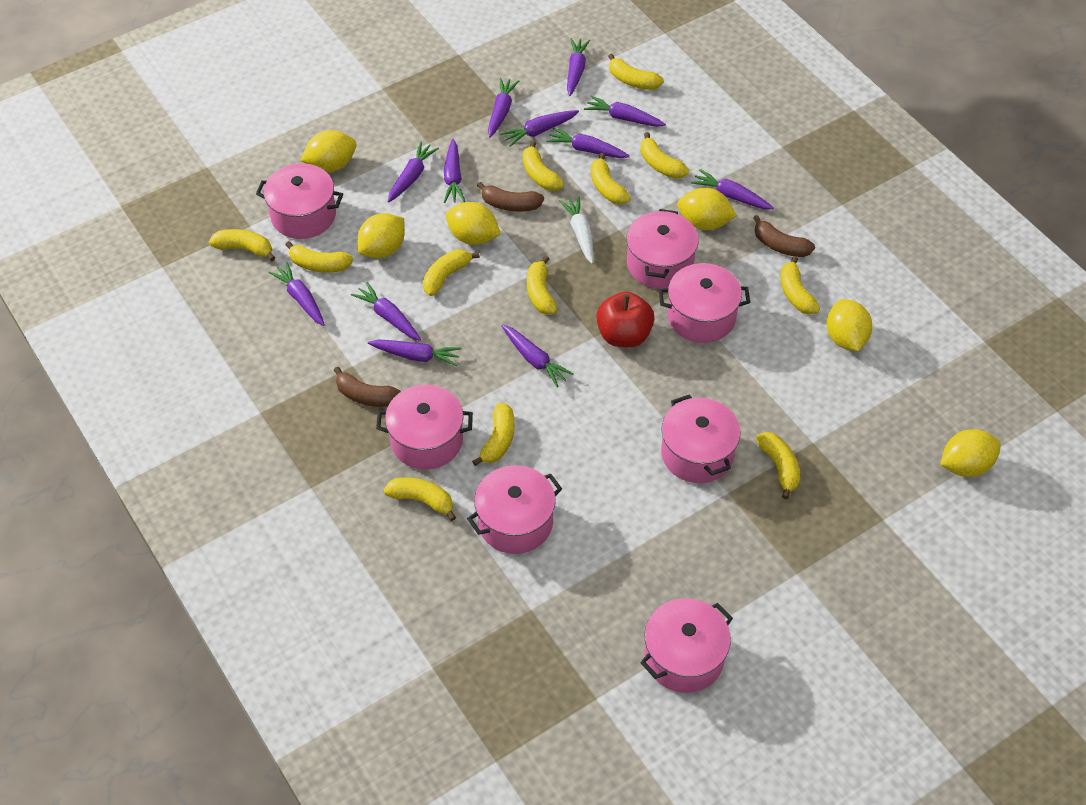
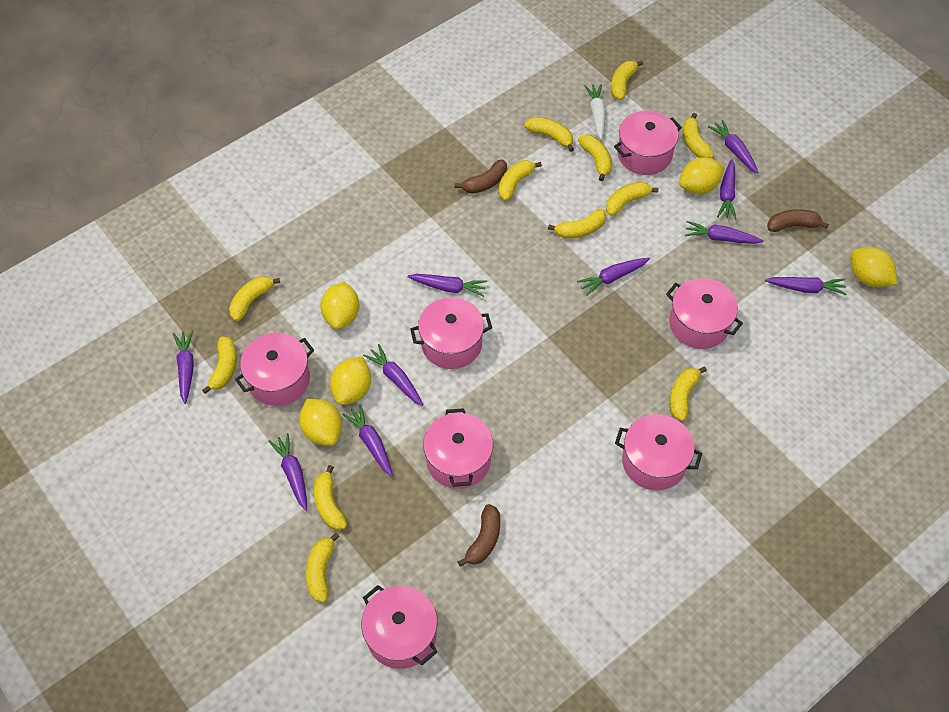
purple carrot: 12 -> 10
red apple: 1 -> 0
yellow lemon: 6 -> 5

